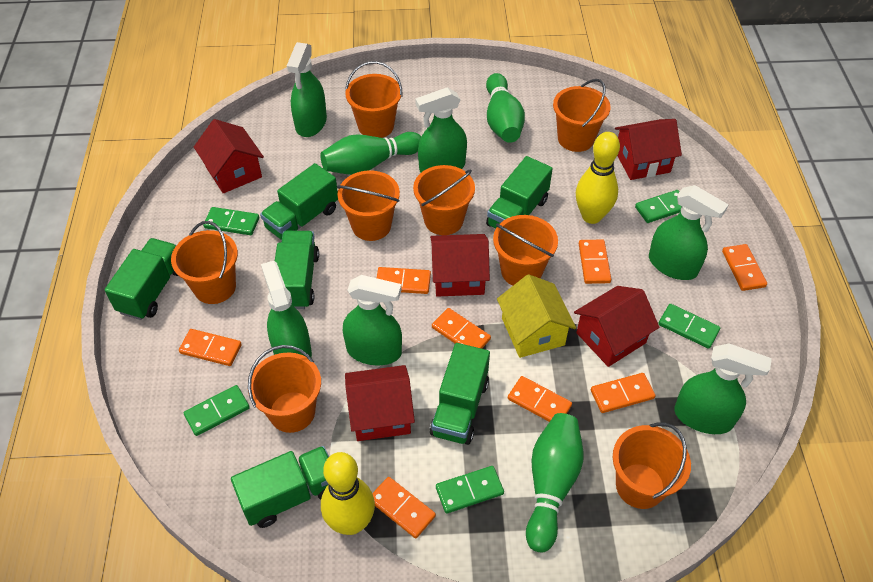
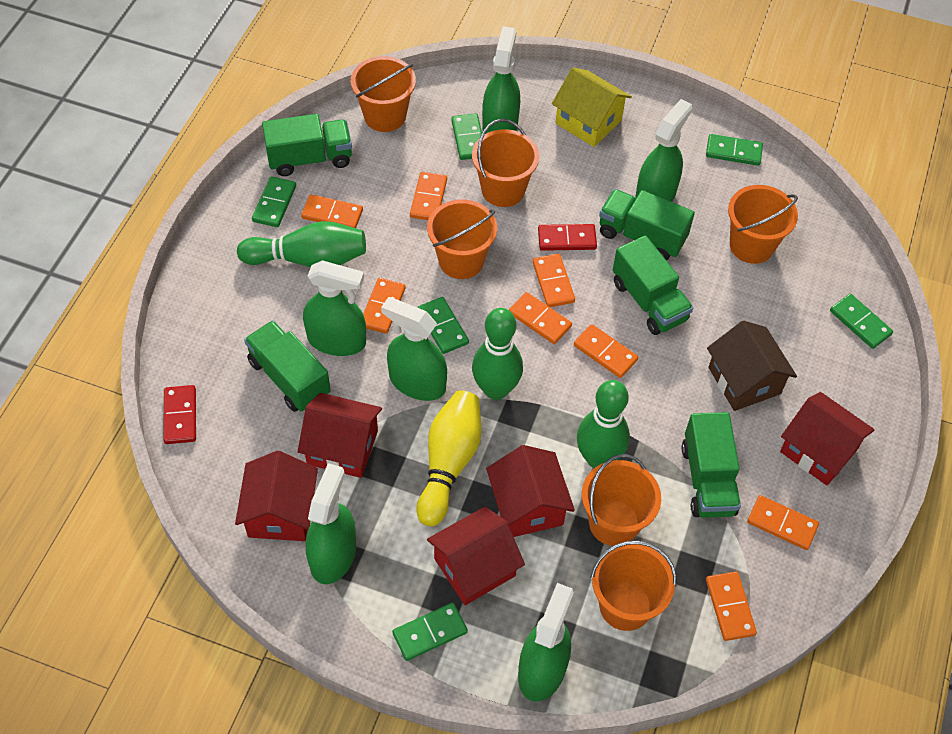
brown house: 0 -> 1
green domino: 5 -> 6
green truck: 6 -> 5
orange bucket: 8 -> 6
red domino: 0 -> 2
yellow bowling pin: 2 -> 1

